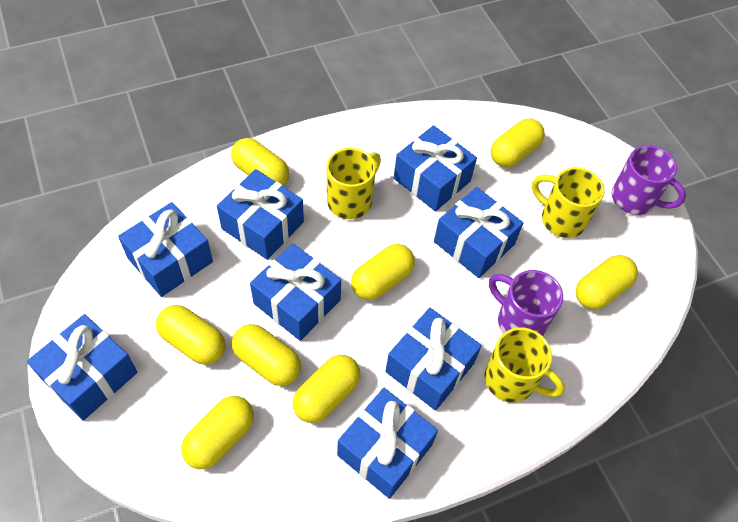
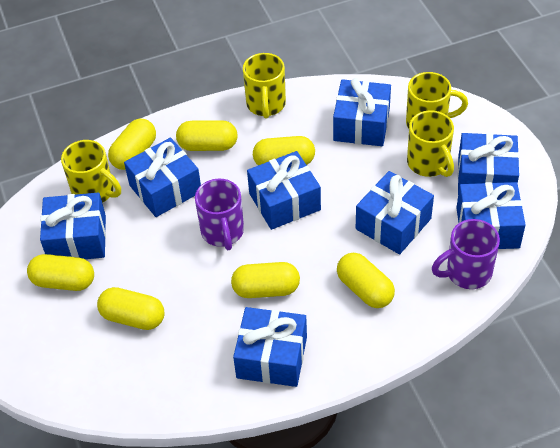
yellow capsule: 8 -> 7
yellow mug: 3 -> 4

